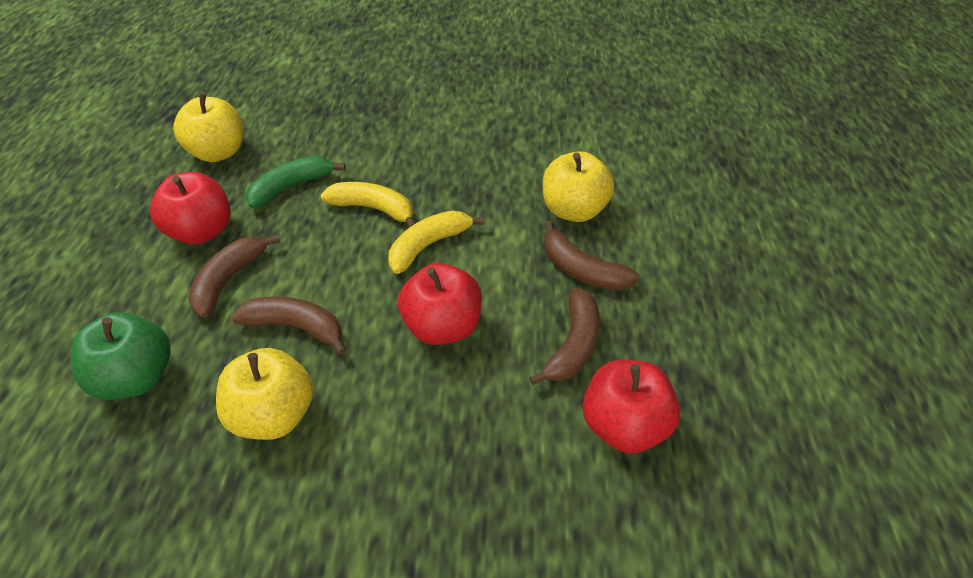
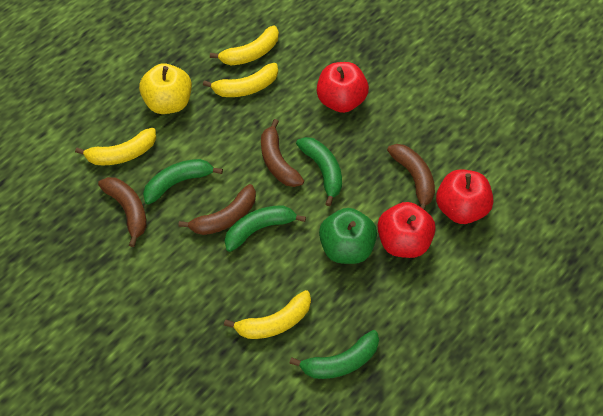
green banana: 1 -> 4
yellow apple: 3 -> 1
yellow banana: 2 -> 4

